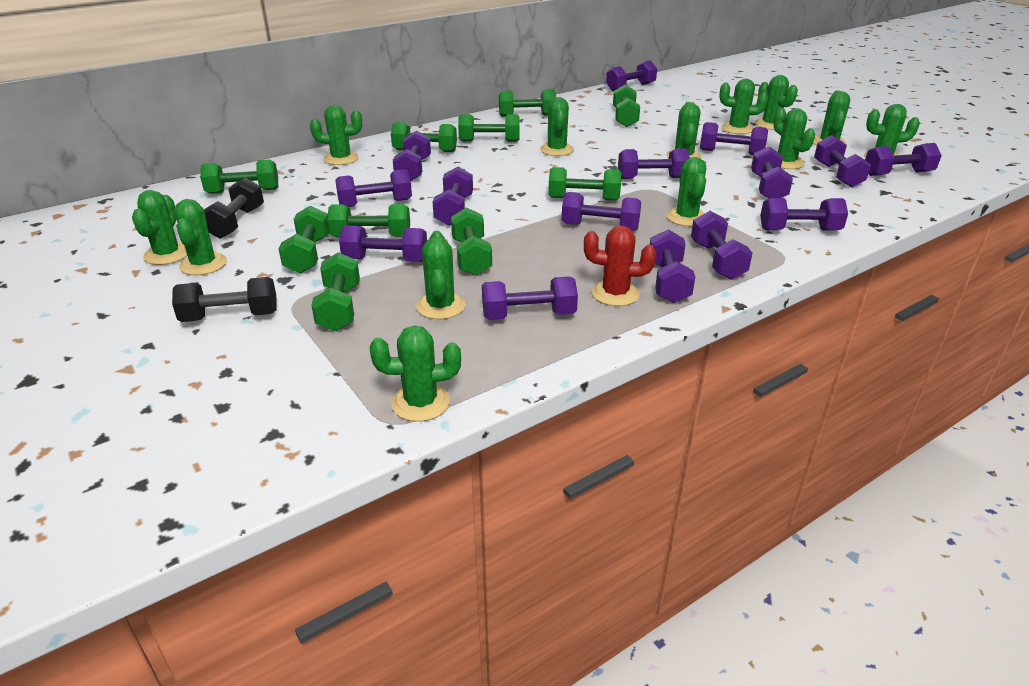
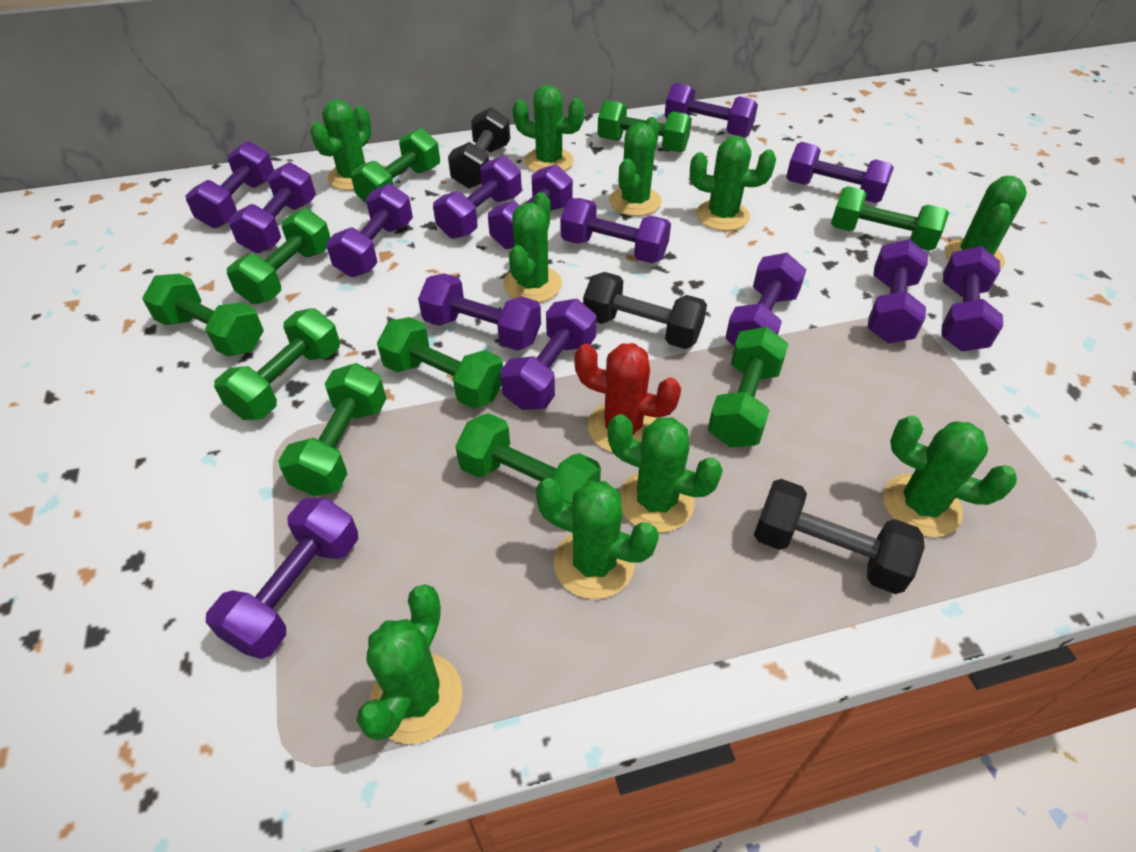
black dumbbell: 2 -> 3
green cactus: 13 -> 10
purple dumbbell: 15 -> 14

